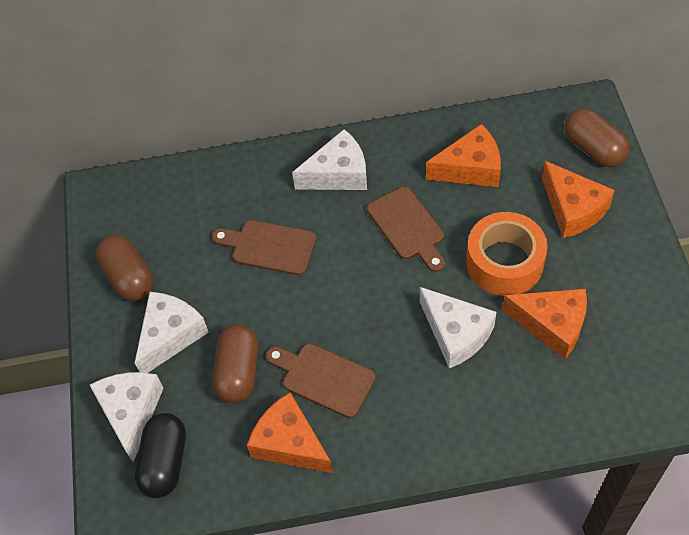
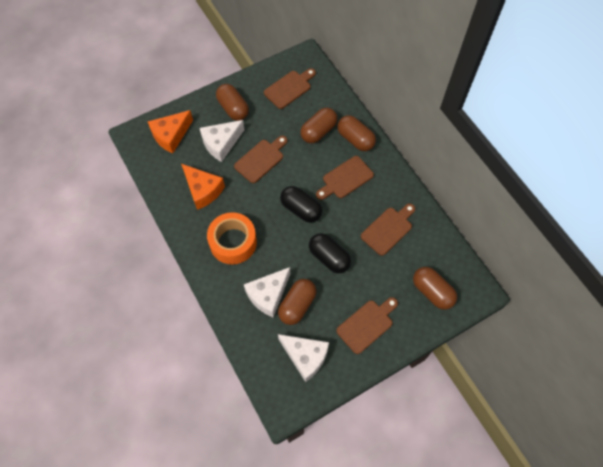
black capsule: 1 -> 2
brown capsule: 3 -> 5
brown cutting board: 3 -> 5
orange cheese: 4 -> 2
white cheese: 4 -> 3

